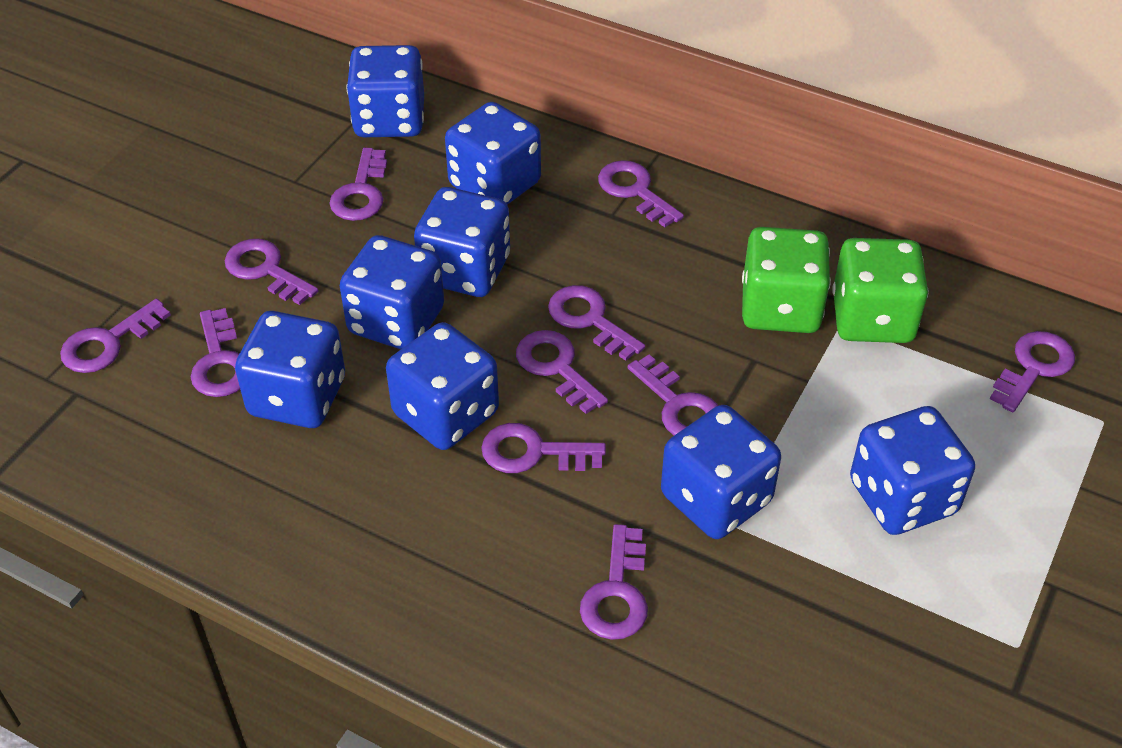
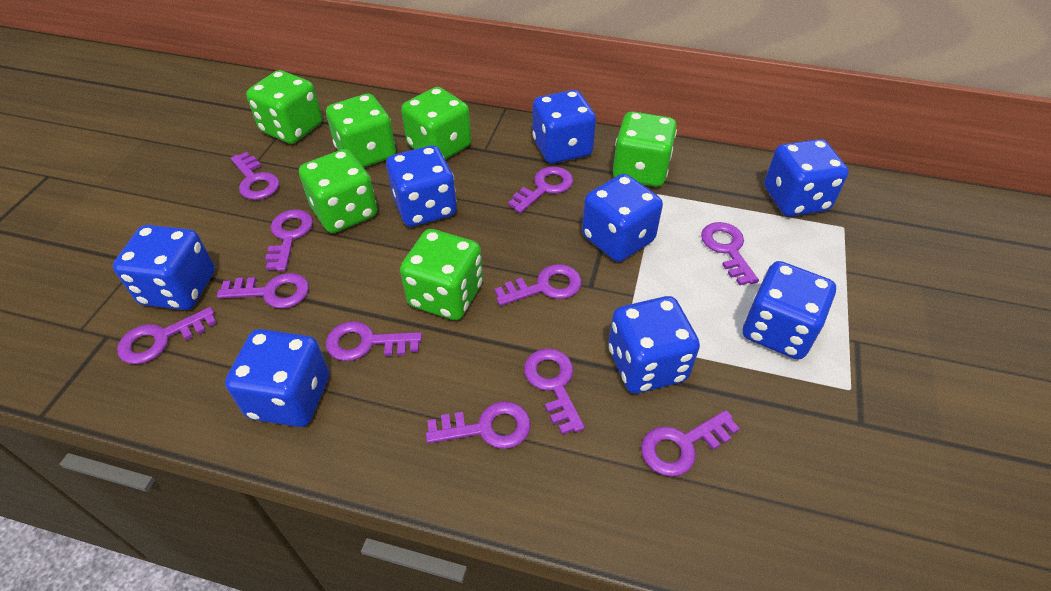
green dice: 2 -> 6

